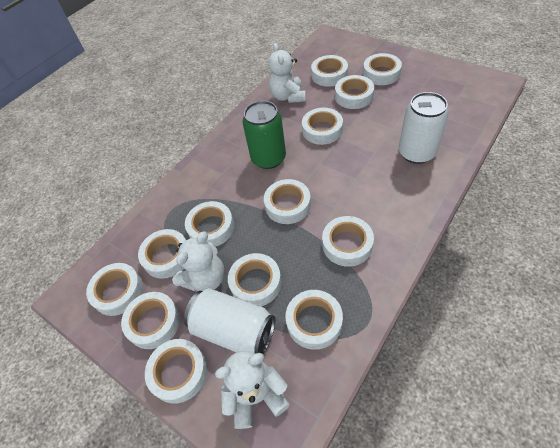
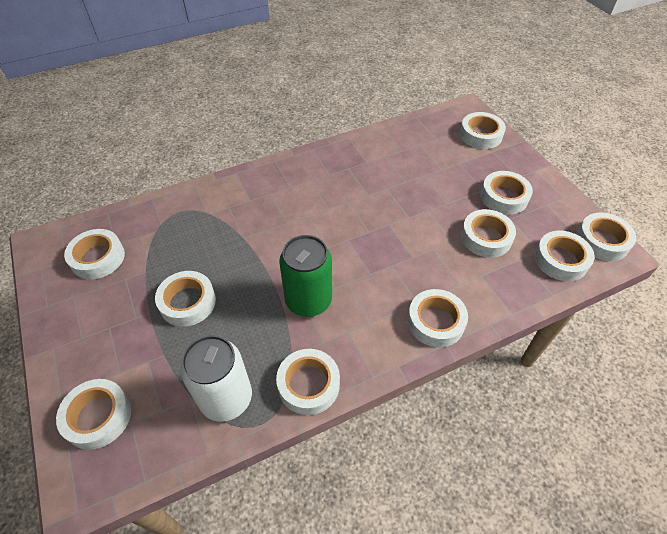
white can: 2 -> 1
white tape: 13 -> 10
white teddy bear: 3 -> 0

